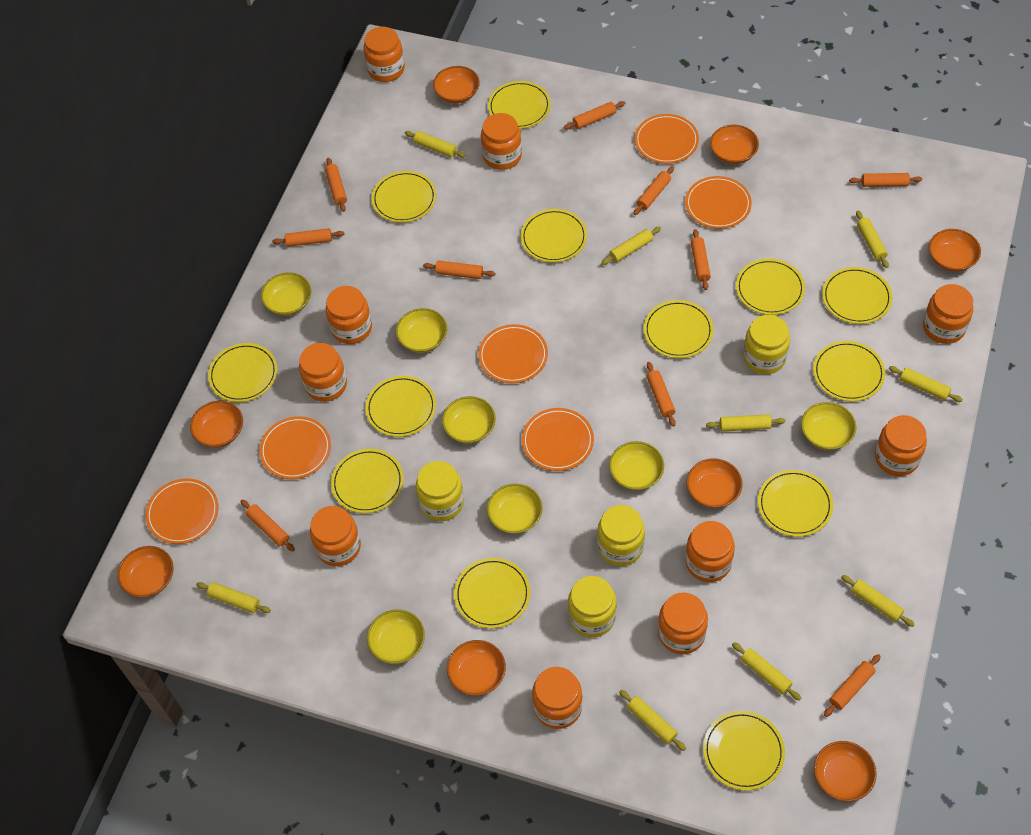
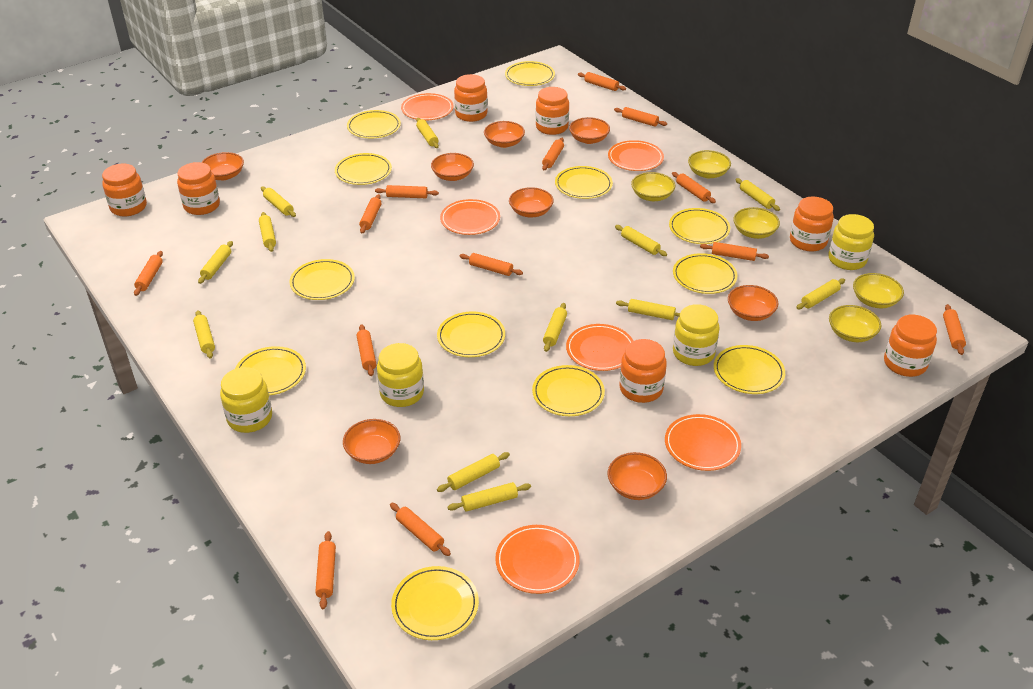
orange jar: 10 -> 7
orange rolling pin: 10 -> 13
yellow bowl: 7 -> 5
yellow plate: 13 -> 12
yellow rolling pin: 9 -> 12

